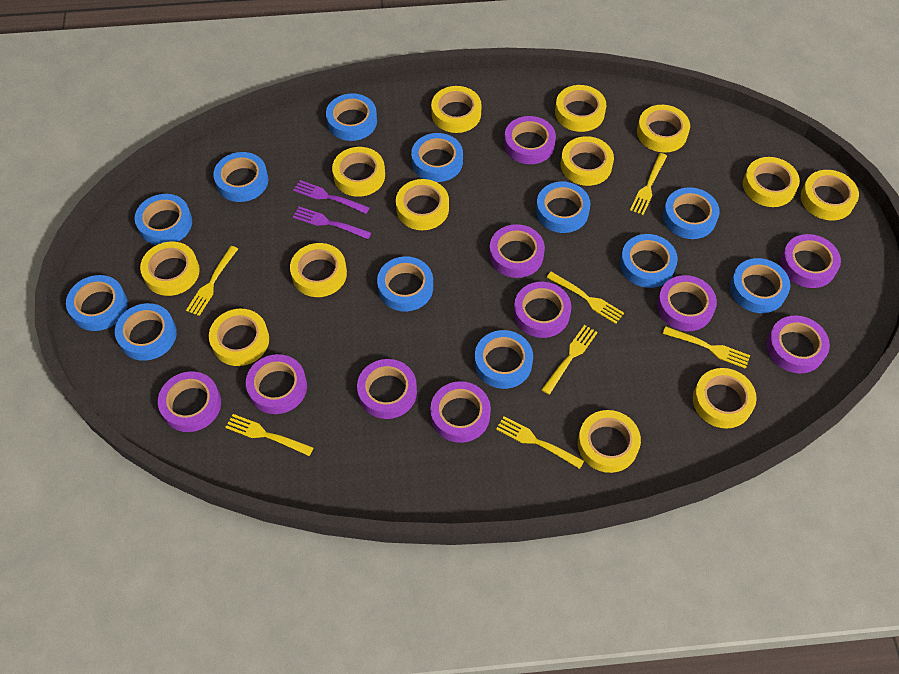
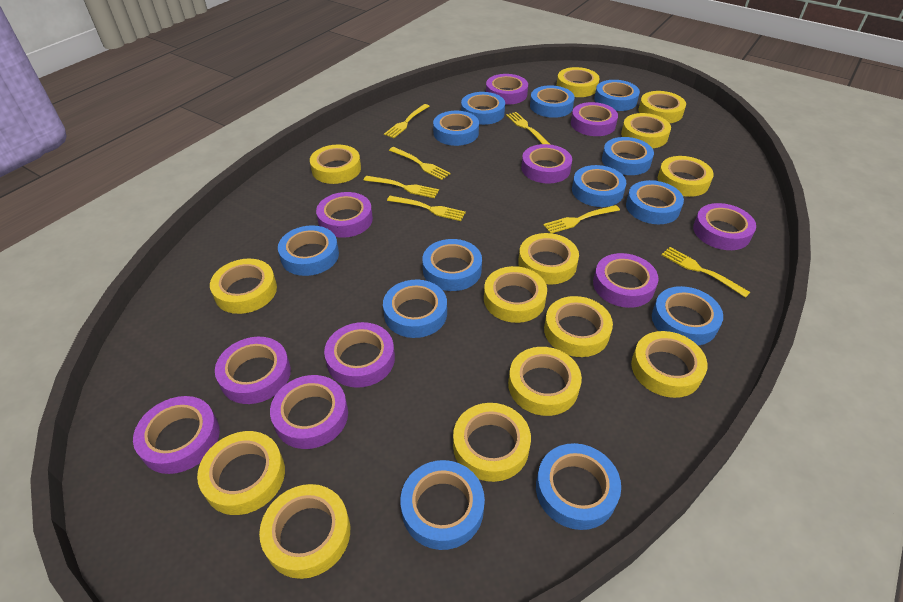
blue tape: 12 -> 13
purple fork: 2 -> 0
yellow tape: 13 -> 14

